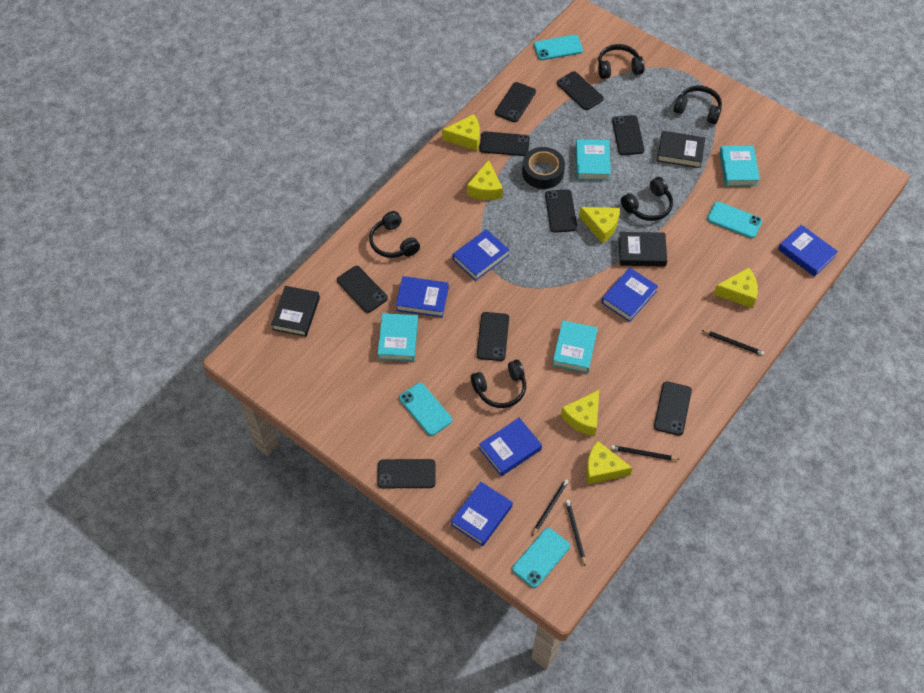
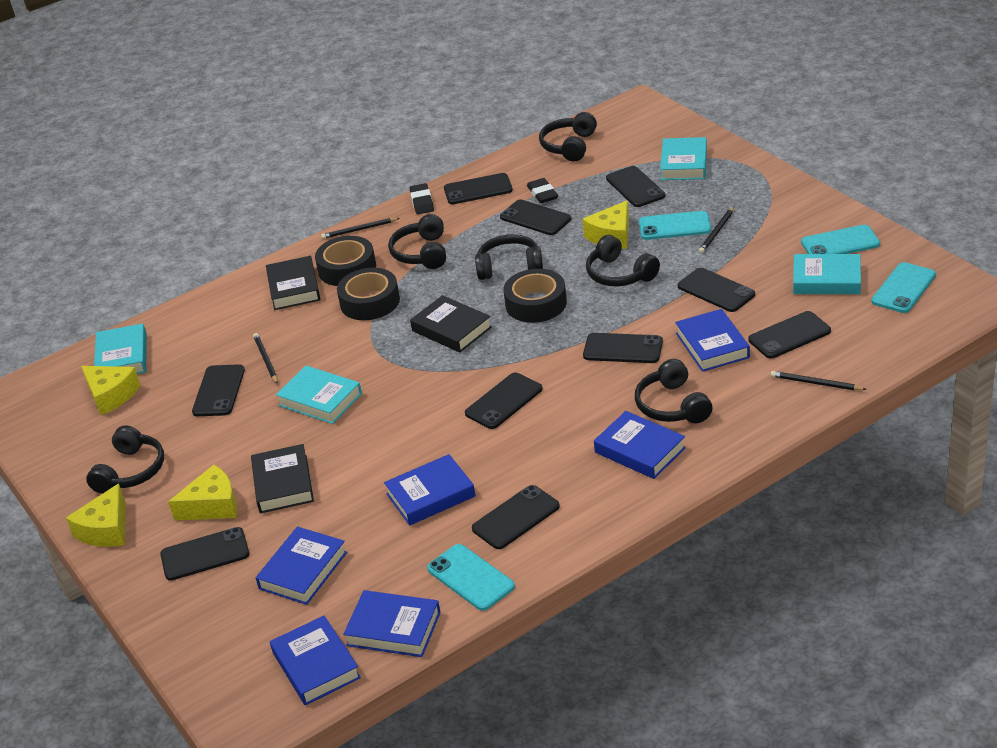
black eraser: 0 -> 2
black headphones: 5 -> 6
black phone: 9 -> 10
black tape: 1 -> 3
yellow cheese: 6 -> 4

